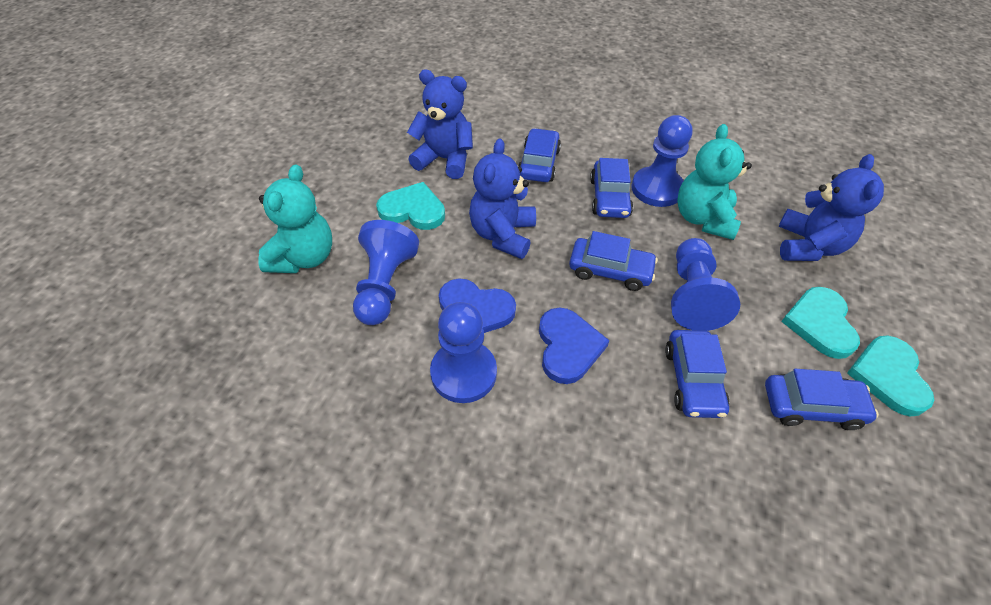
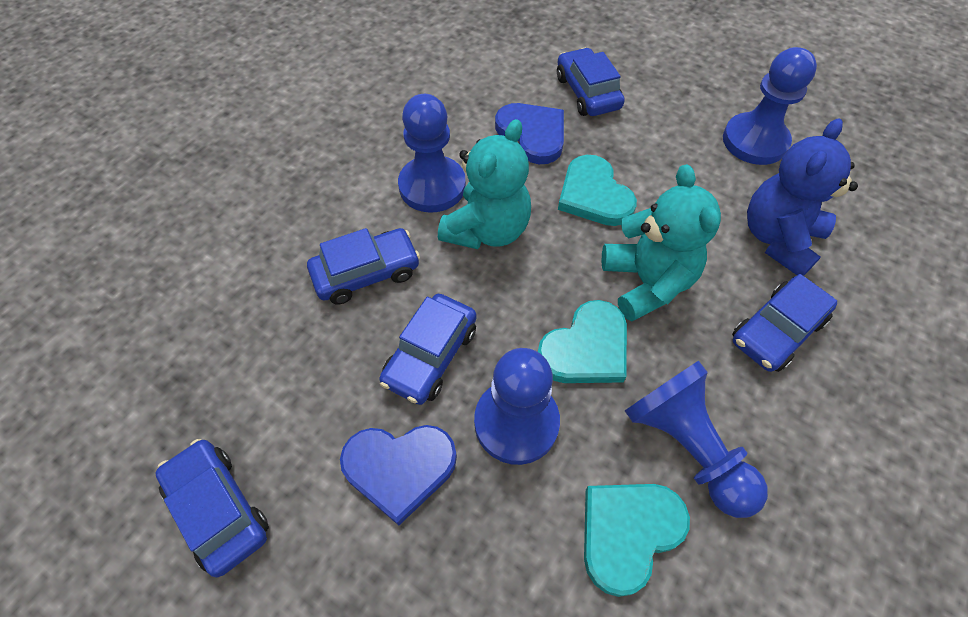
blue teddy bear: 3 -> 1

